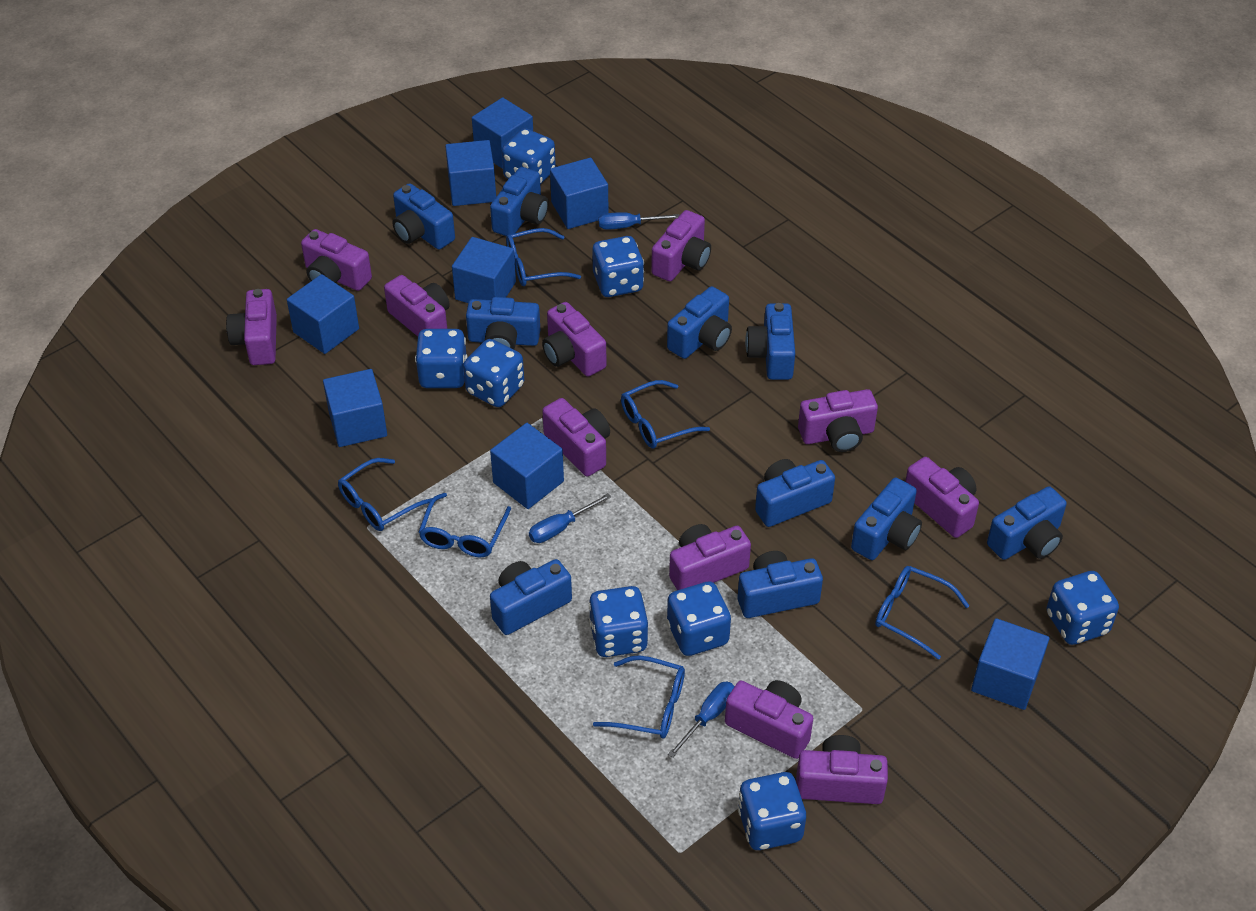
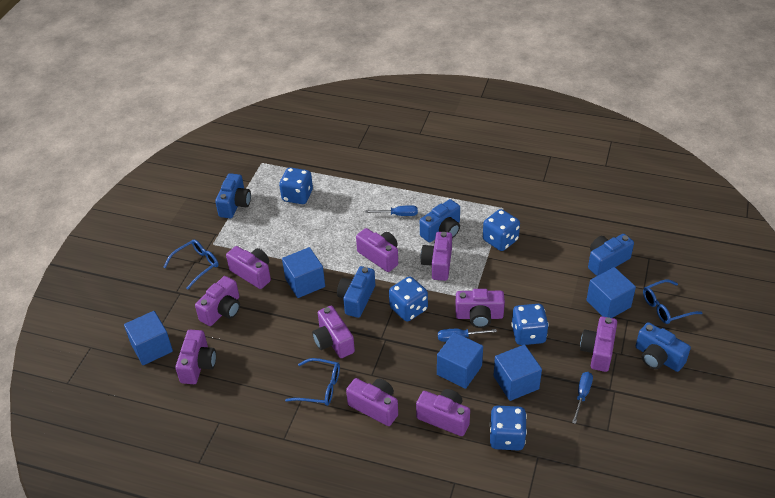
blue camera: 10 -> 5
blue cube: 8 -> 5
blue dice: 8 -> 5
blue glasses: 6 -> 3
purple camera: 11 -> 10

